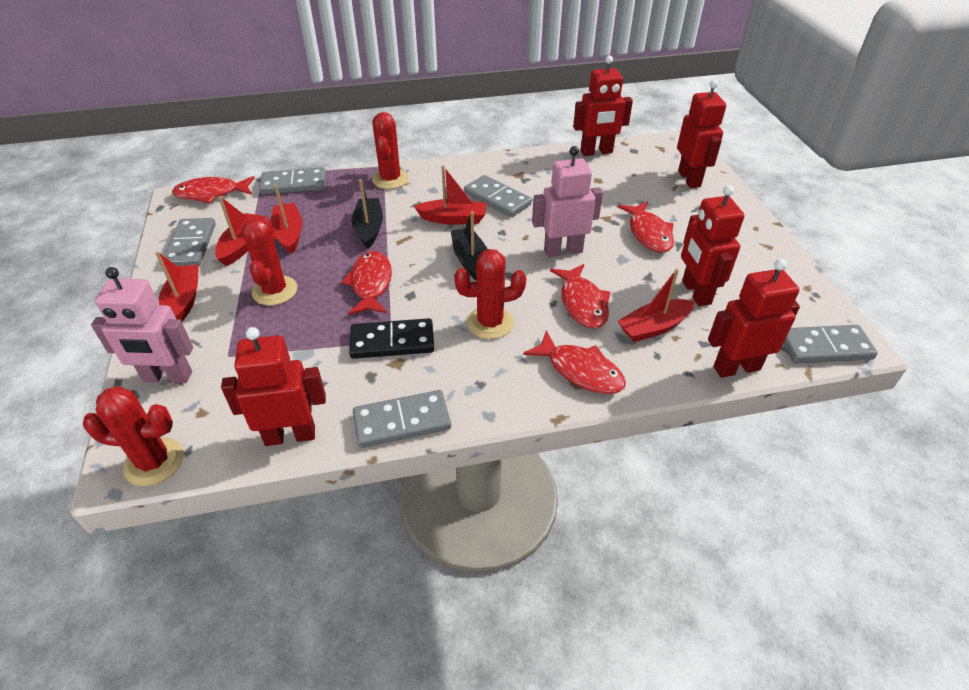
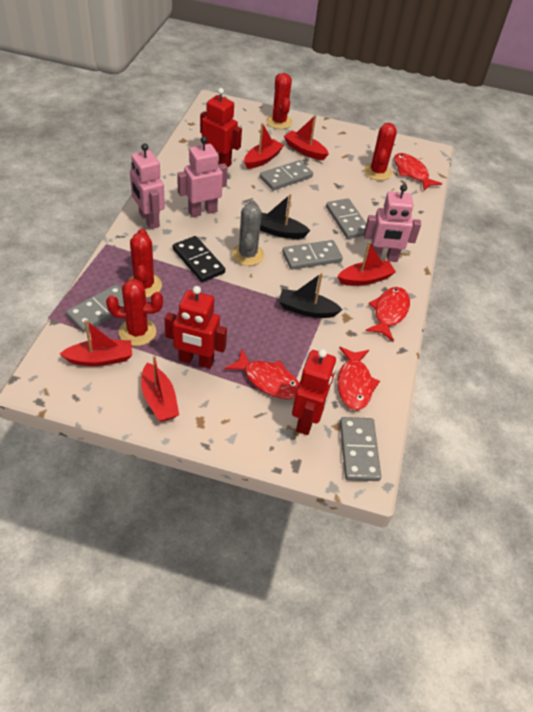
grey cactus: 0 -> 1
pink robot: 2 -> 3
red fish: 5 -> 4
red robot: 5 -> 3

